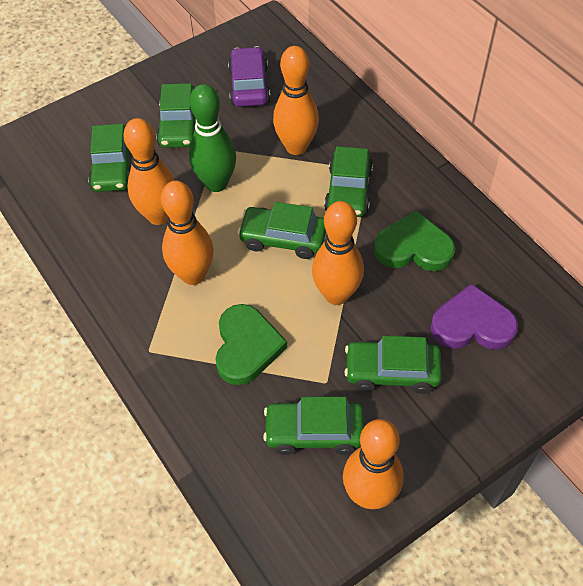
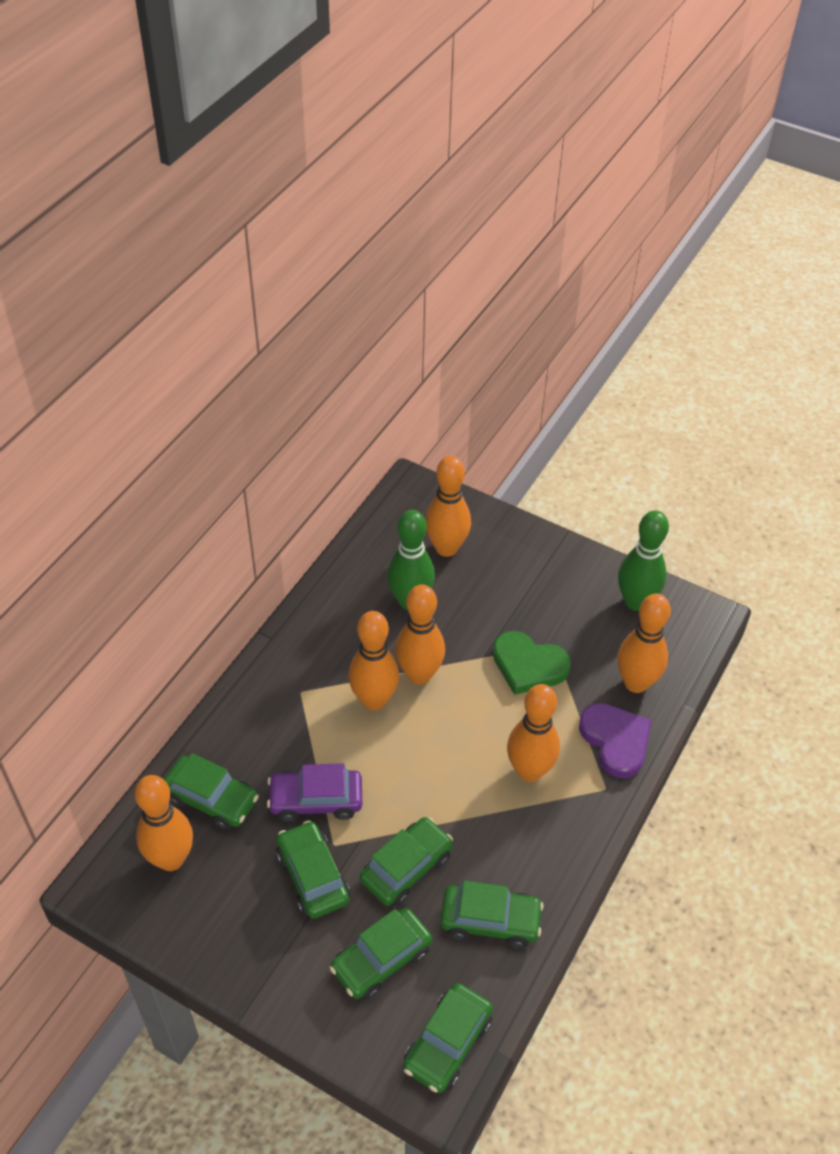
green bowling pin: 1 -> 2
green heart: 2 -> 1
orange bowling pin: 5 -> 6

